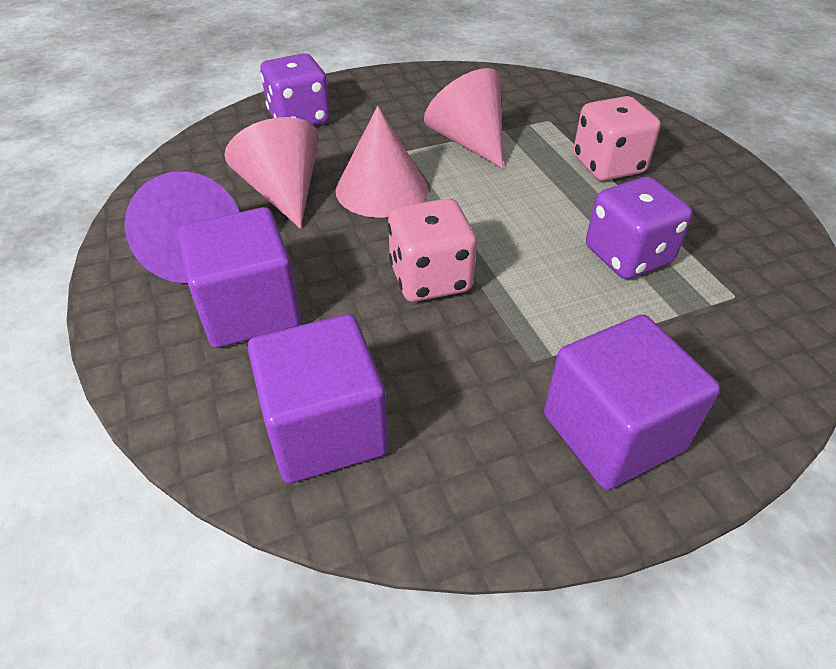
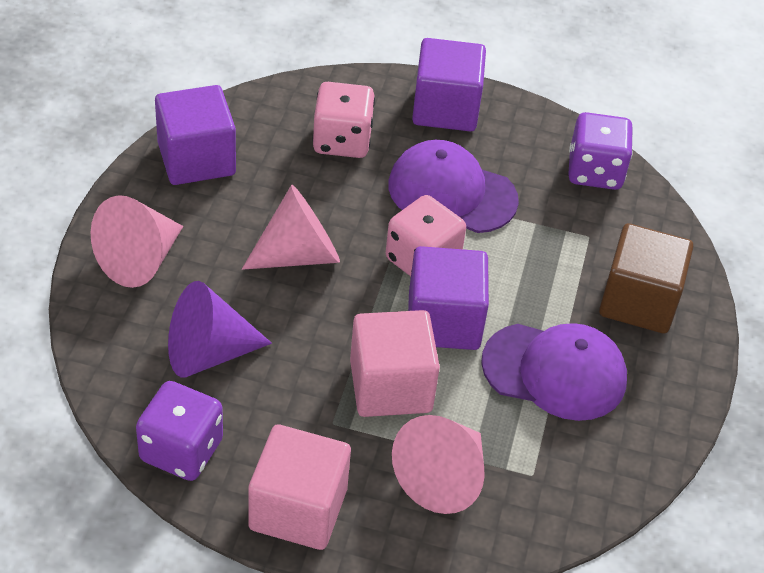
brown cube: 0 -> 1
pink cube: 0 -> 2
purple cap: 0 -> 2

